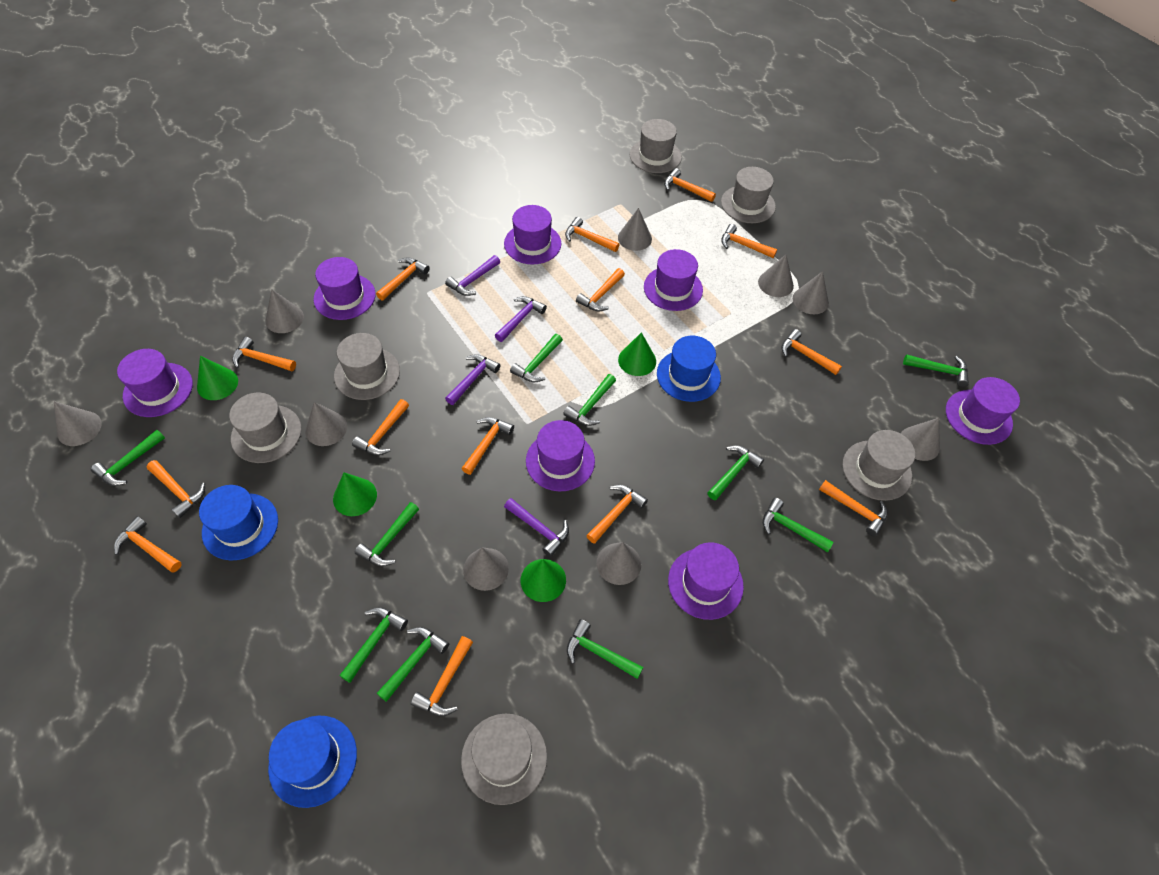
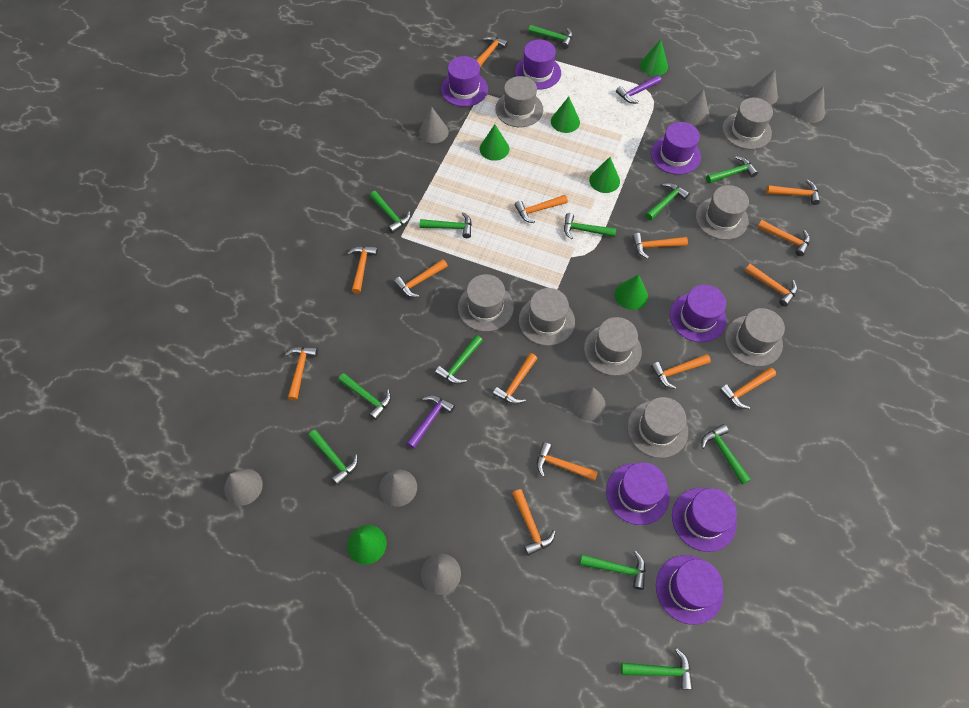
blue hat: 3 -> 0
green cone: 4 -> 6
green hammer: 10 -> 12
grey cone: 9 -> 8
grey hat: 6 -> 8
purple hammer: 4 -> 2

